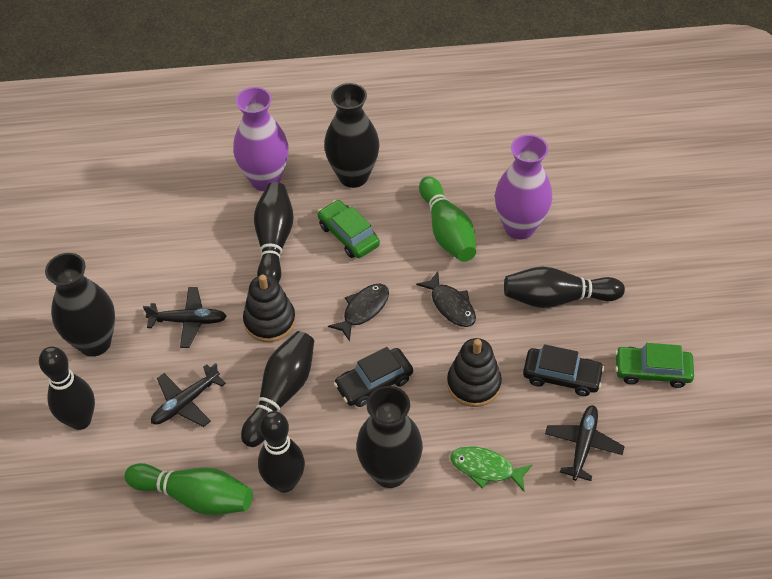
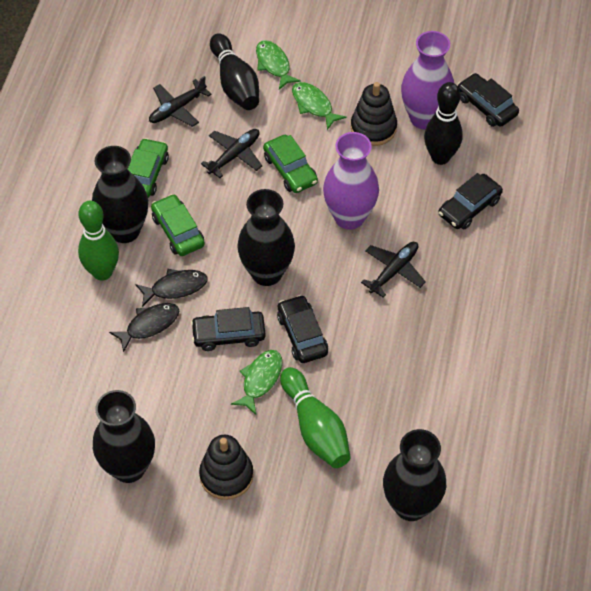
black bowling pin: 5 -> 2
black car: 2 -> 4
black vase: 3 -> 4
green car: 2 -> 3
green fish: 1 -> 3

